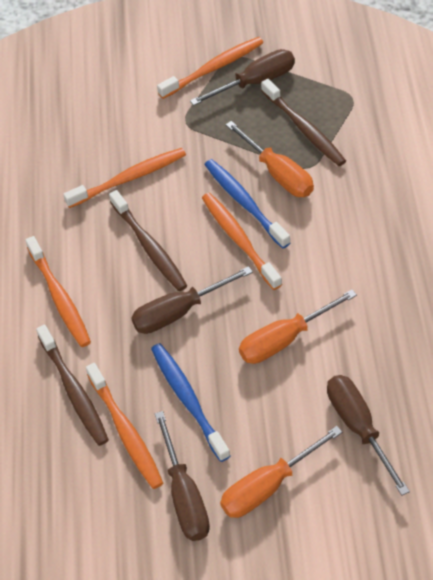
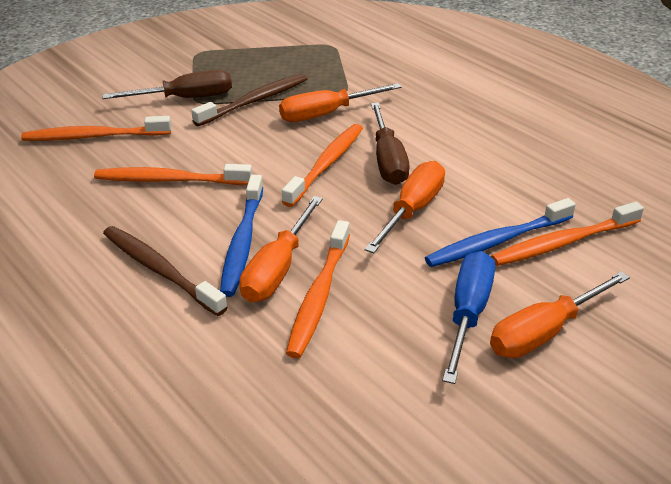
blue screwdriver: 0 -> 1
brown screwdriver: 4 -> 2
brown toothbrush: 3 -> 2
orange screwdriver: 3 -> 4

